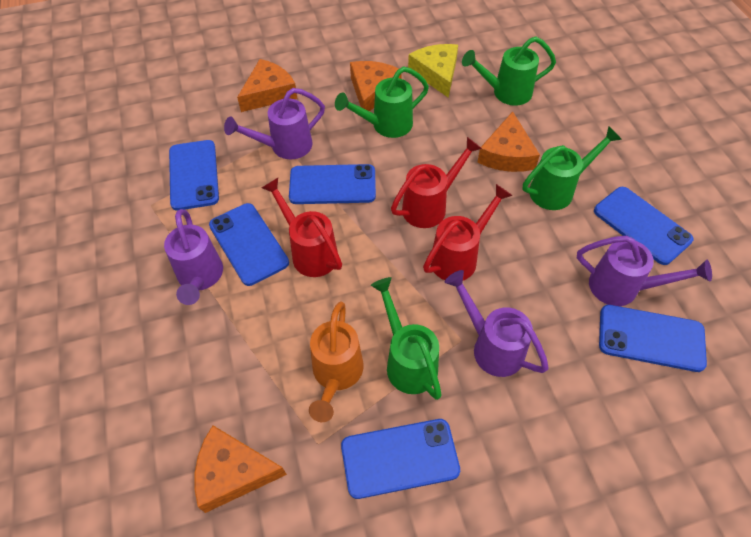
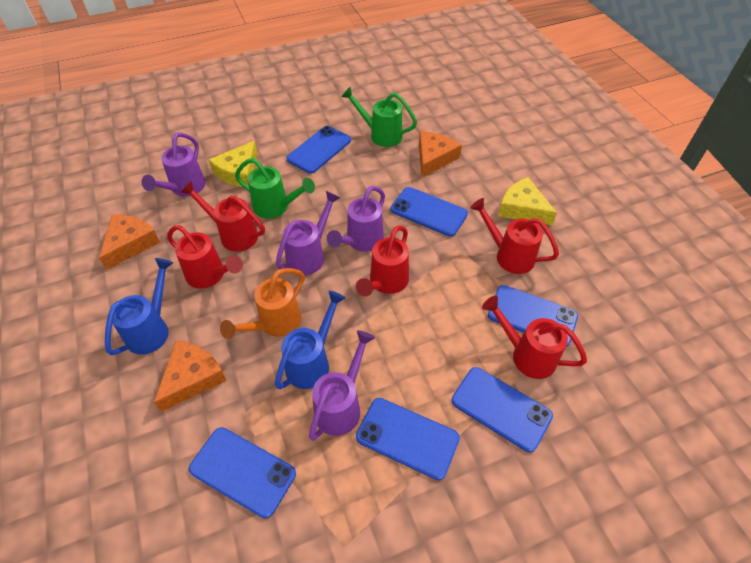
blue watering can: 0 -> 2
green watering can: 4 -> 2
orange cheese: 4 -> 3
red watering can: 3 -> 5
yellow cheese: 1 -> 2

